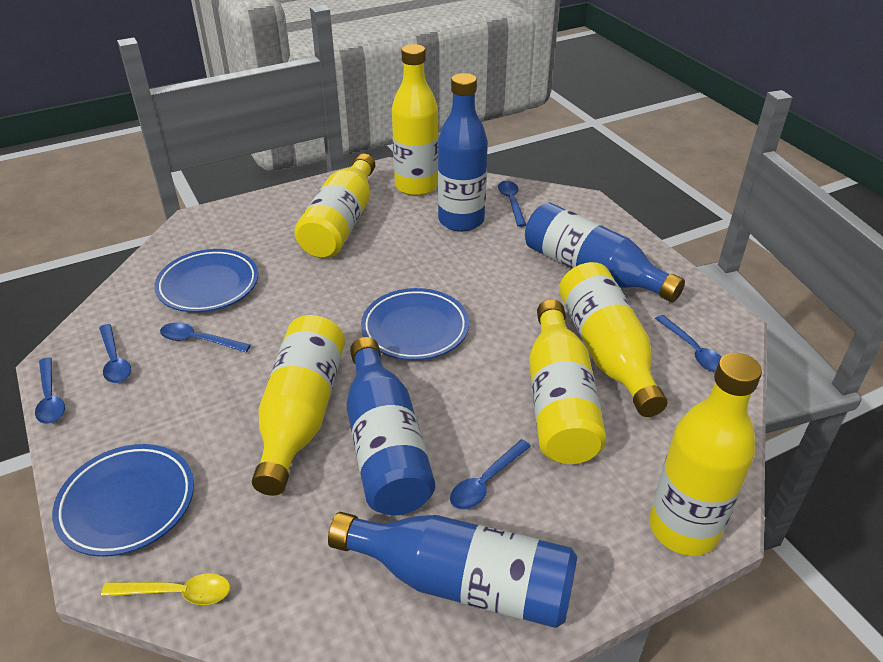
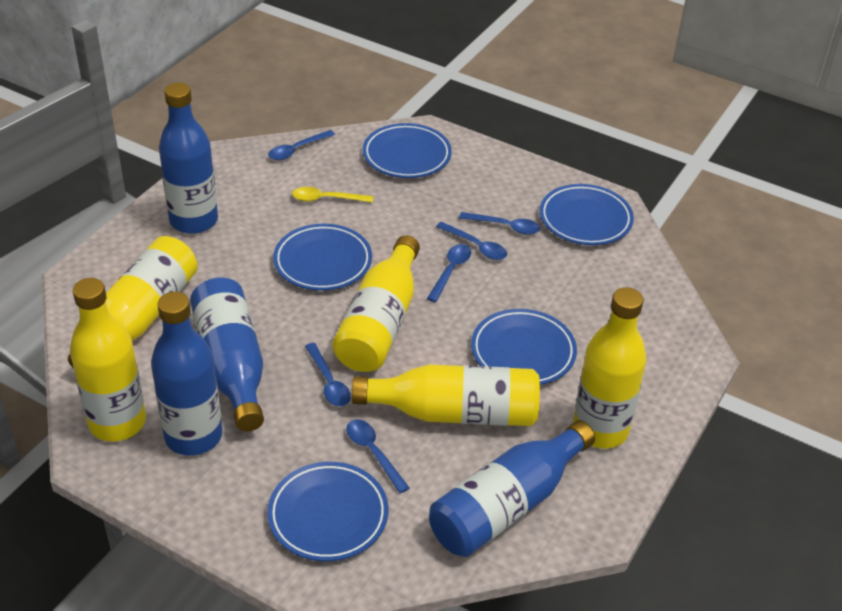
blue plate: 3 -> 5
yellow bottle: 6 -> 5

